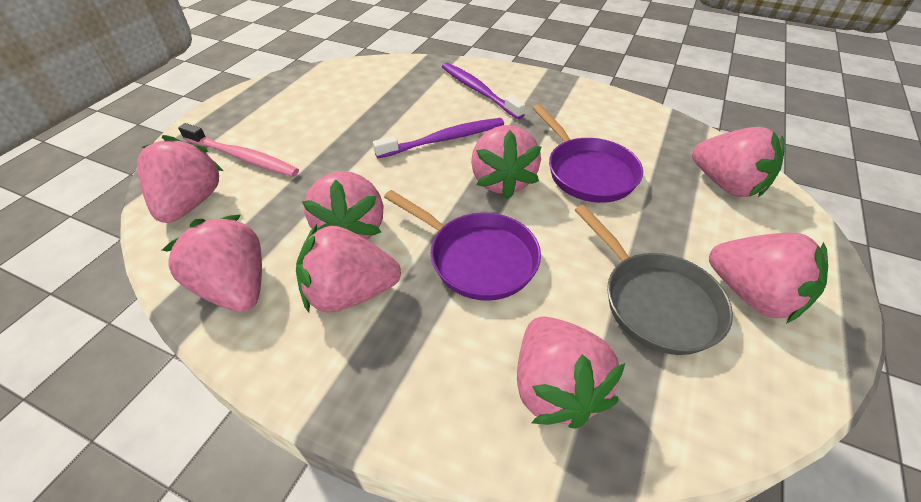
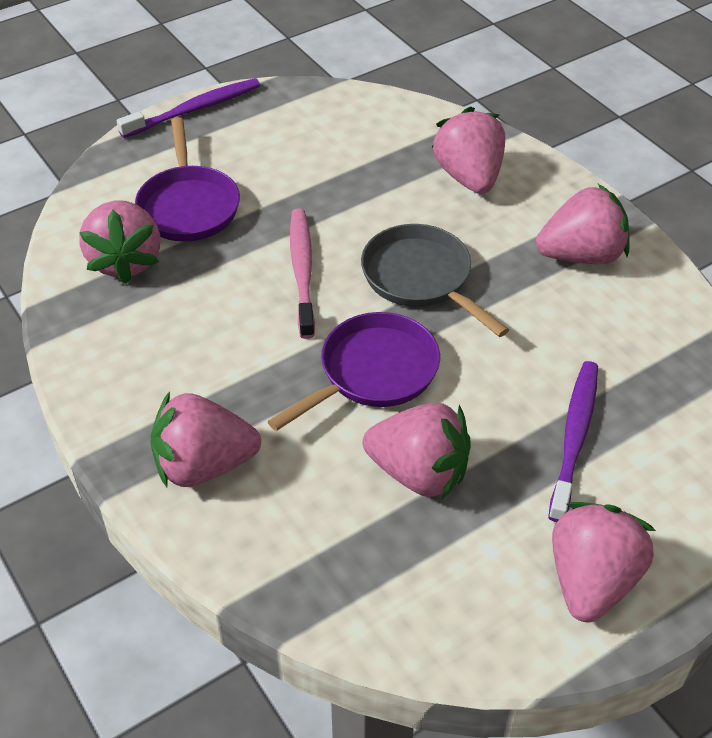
pink strawberry: 8 -> 6

